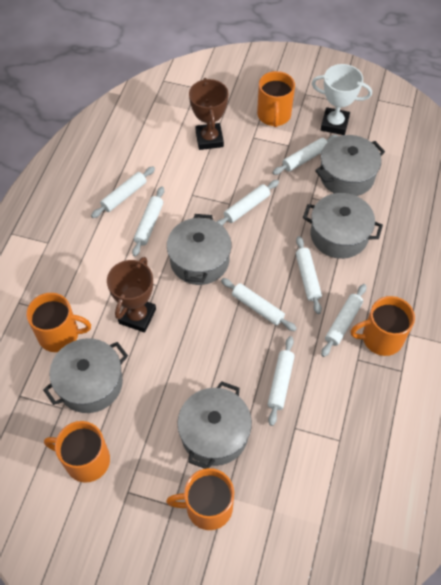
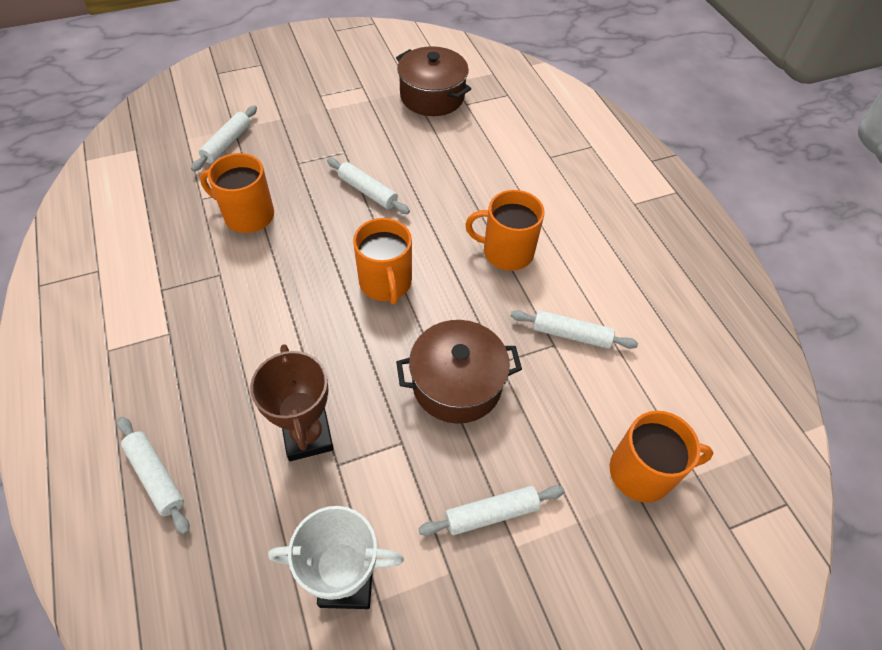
brown pot: 0 -> 2
brown trophy: 2 -> 1
grey pot: 5 -> 0
orange mug: 5 -> 4
white rolling pin: 8 -> 5

